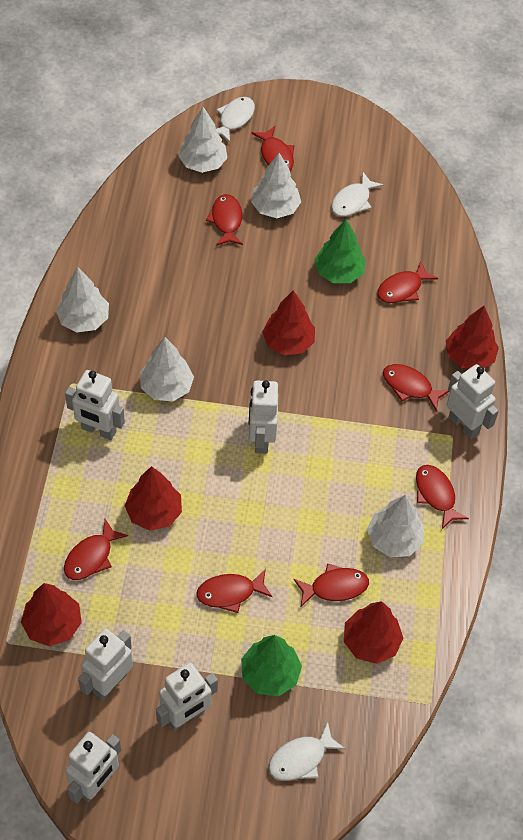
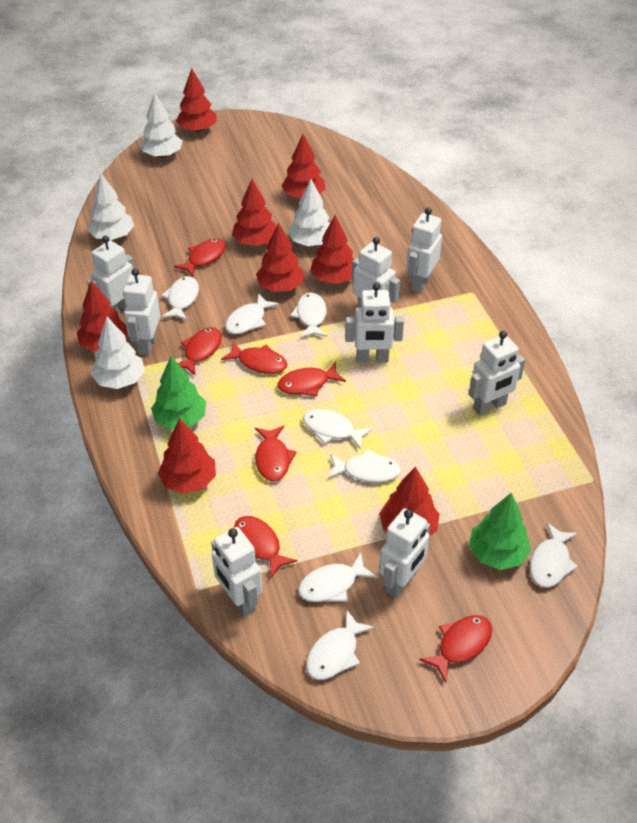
red fish: 8 -> 7
red tree: 5 -> 8
white fish: 3 -> 8
white robot: 6 -> 8
white tree: 5 -> 4

